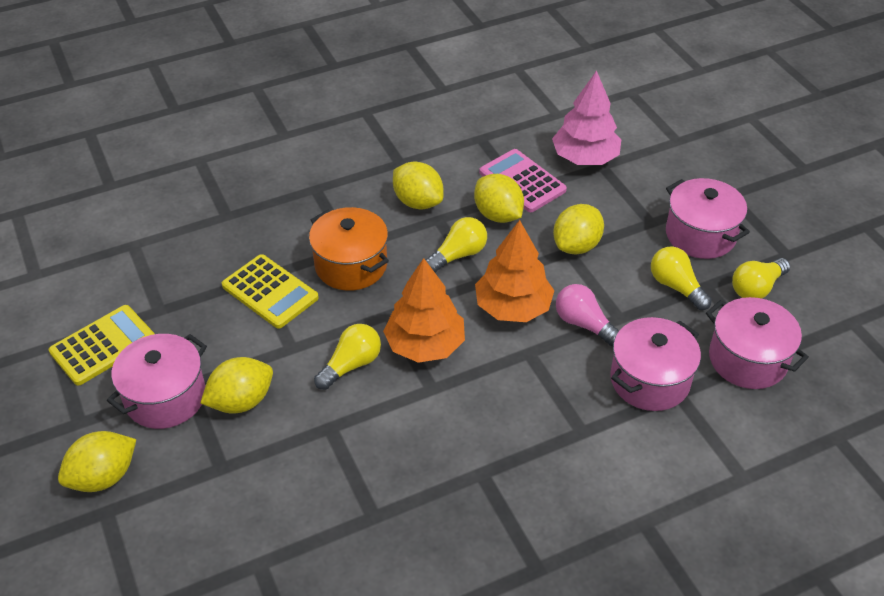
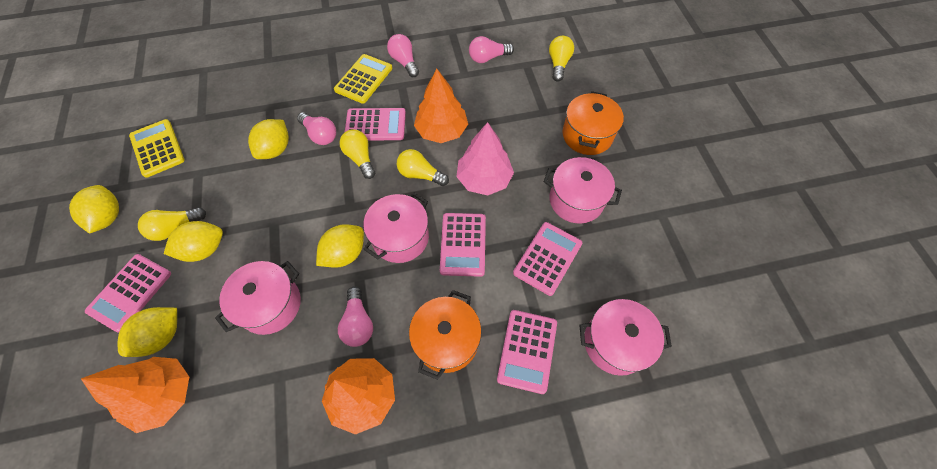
orange pot: 1 -> 2
orange tree: 2 -> 3
pink calculator: 1 -> 5
pink light bulb: 1 -> 4

